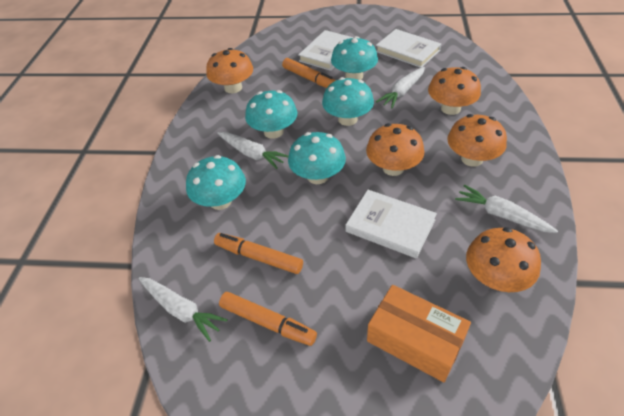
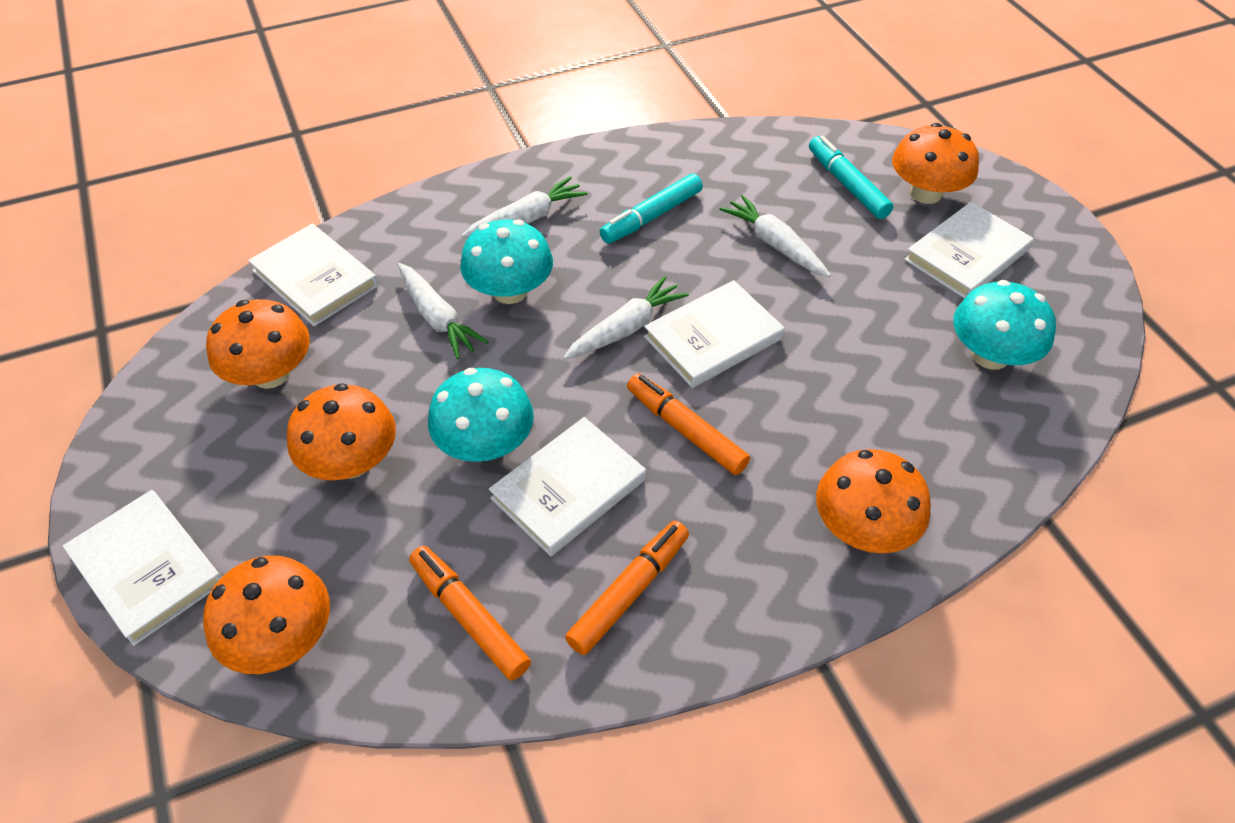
orange box: 1 -> 0
turquoise marker: 0 -> 2
turquoise mushroom: 5 -> 3
white book: 3 -> 5

